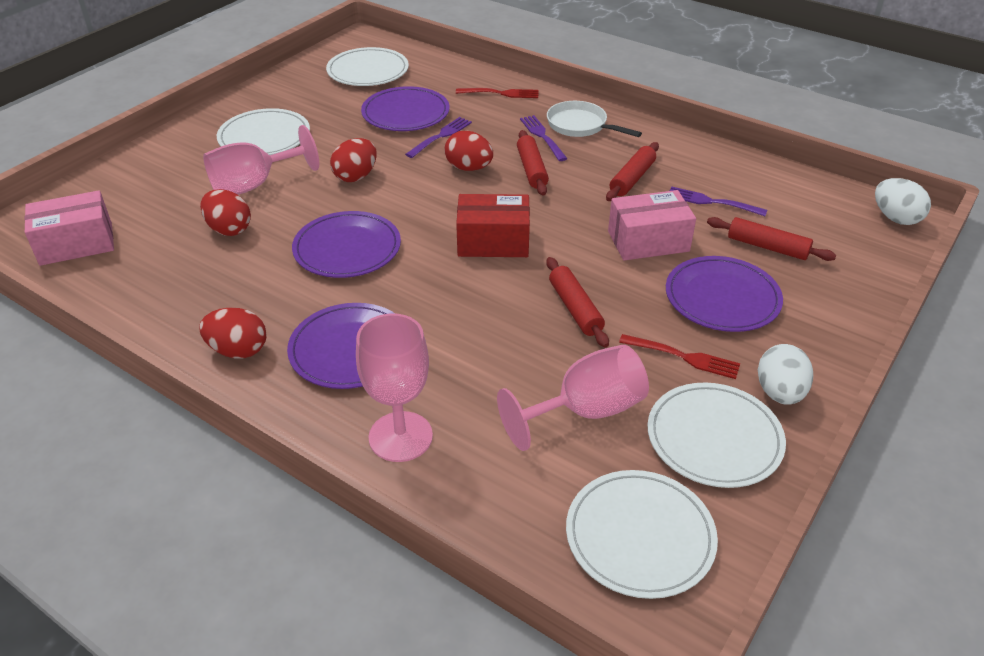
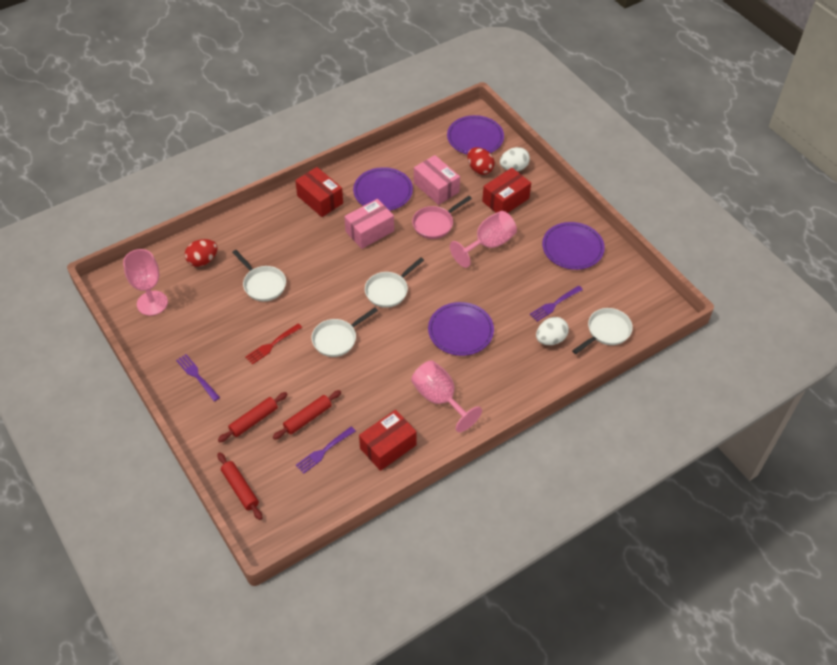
pink pan: 0 -> 1
red box: 1 -> 3
red egg: 4 -> 2
red fork: 2 -> 1
red rolling pin: 4 -> 3
white pan: 1 -> 4
white plate: 4 -> 0

